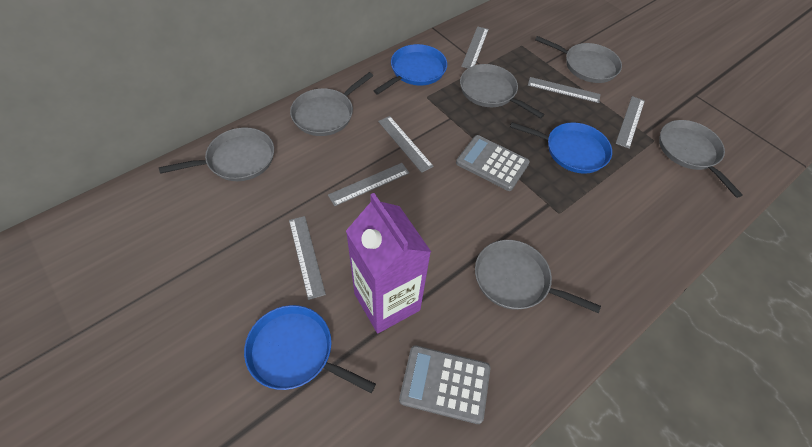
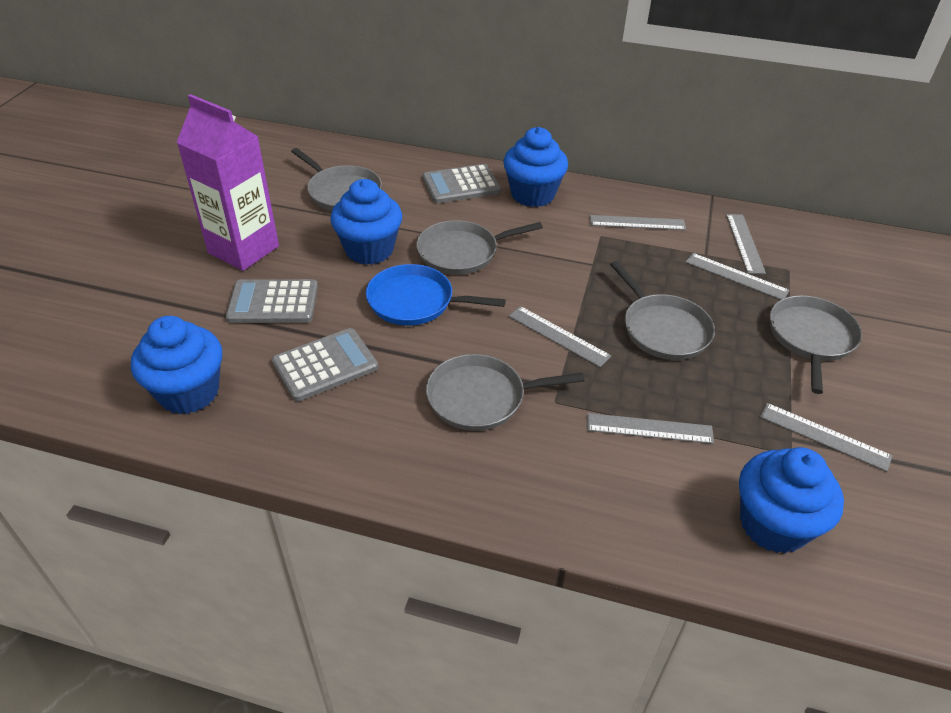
blue cupcake: 0 -> 4
blue pan: 3 -> 1
grey calculator: 2 -> 3
grey pan: 6 -> 5

